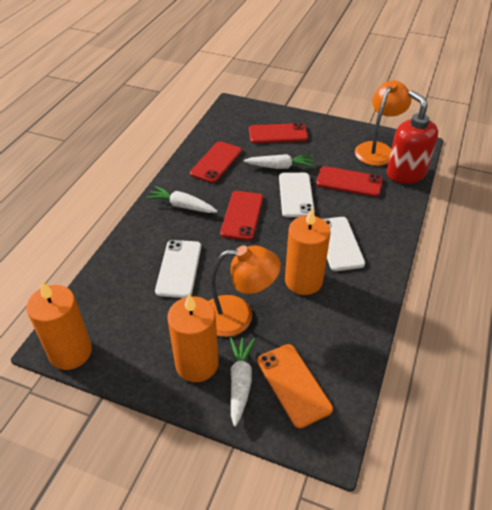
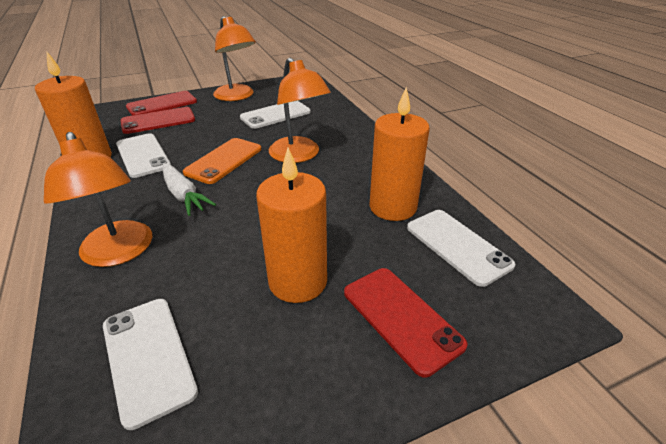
orange lamp: 2 -> 3
red phone: 4 -> 3
red soap dispenser: 1 -> 0
white carrot: 3 -> 1
white phone: 3 -> 4

